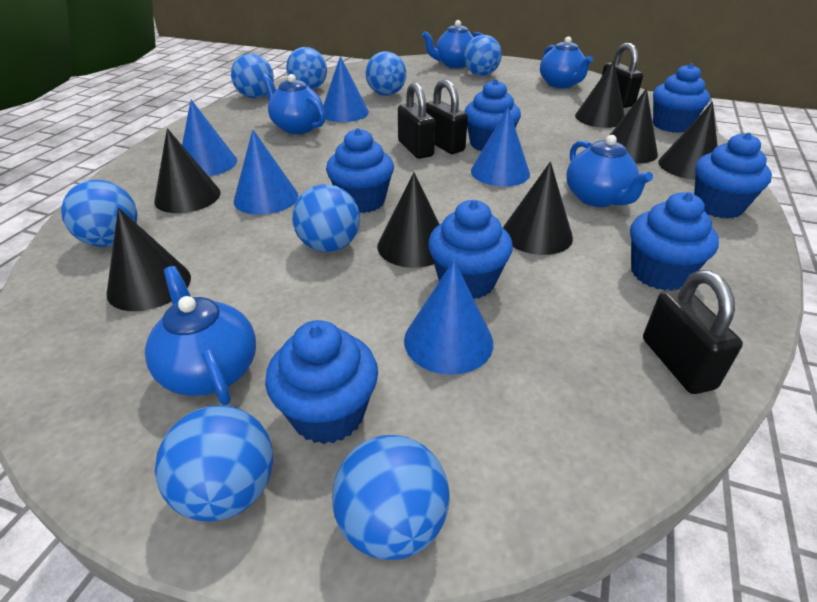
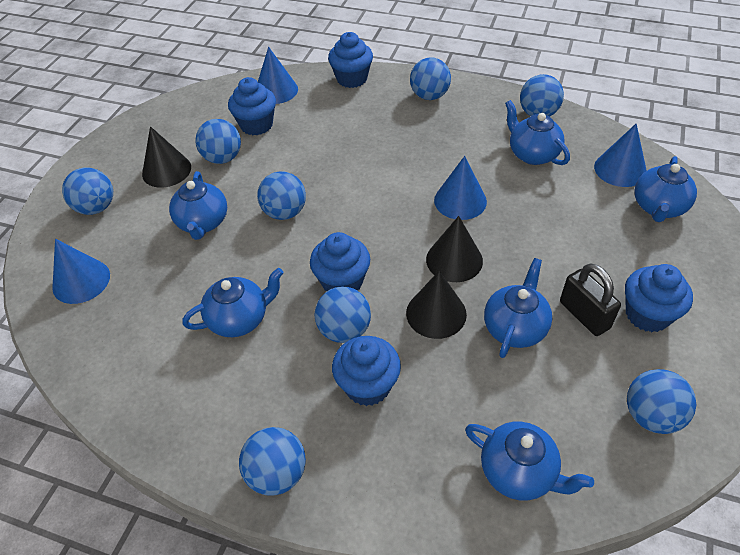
black cone: 7 -> 3
black padlock: 4 -> 1
blue cone: 5 -> 4
blue cupcake: 7 -> 5
blue teapot: 5 -> 6

